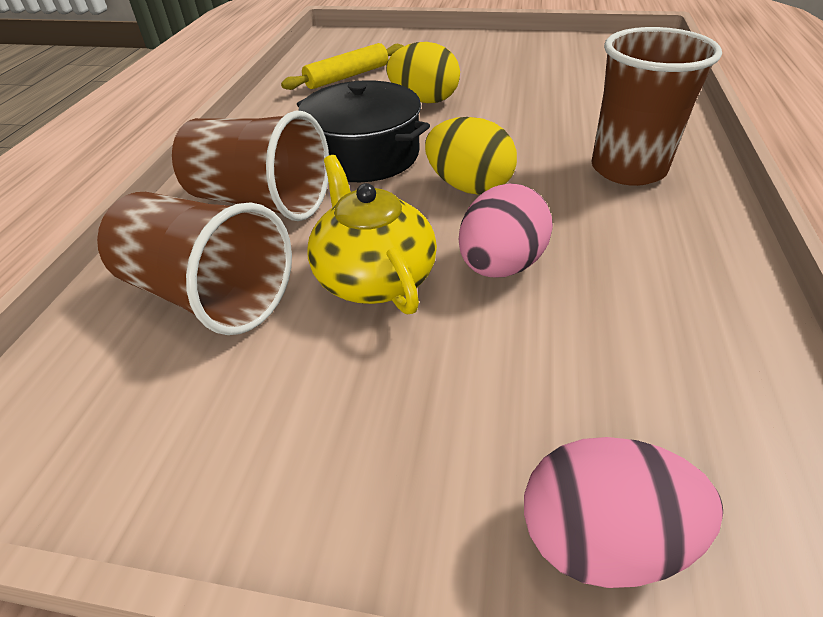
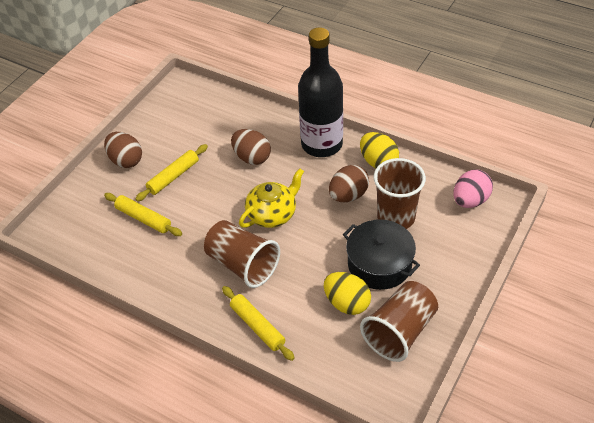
black bottle: 0 -> 1
brown egg: 0 -> 3
pink egg: 2 -> 1
yellow rolling pin: 1 -> 3

